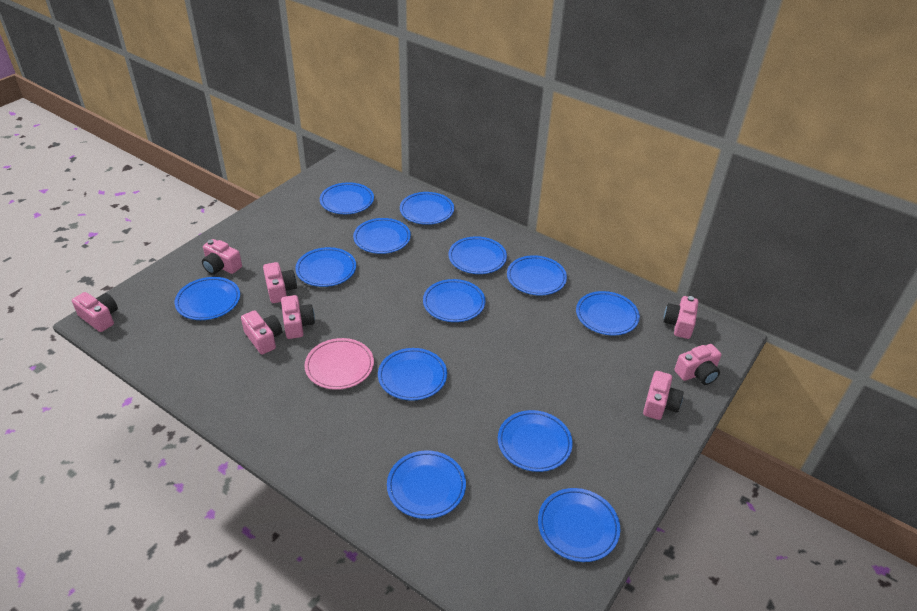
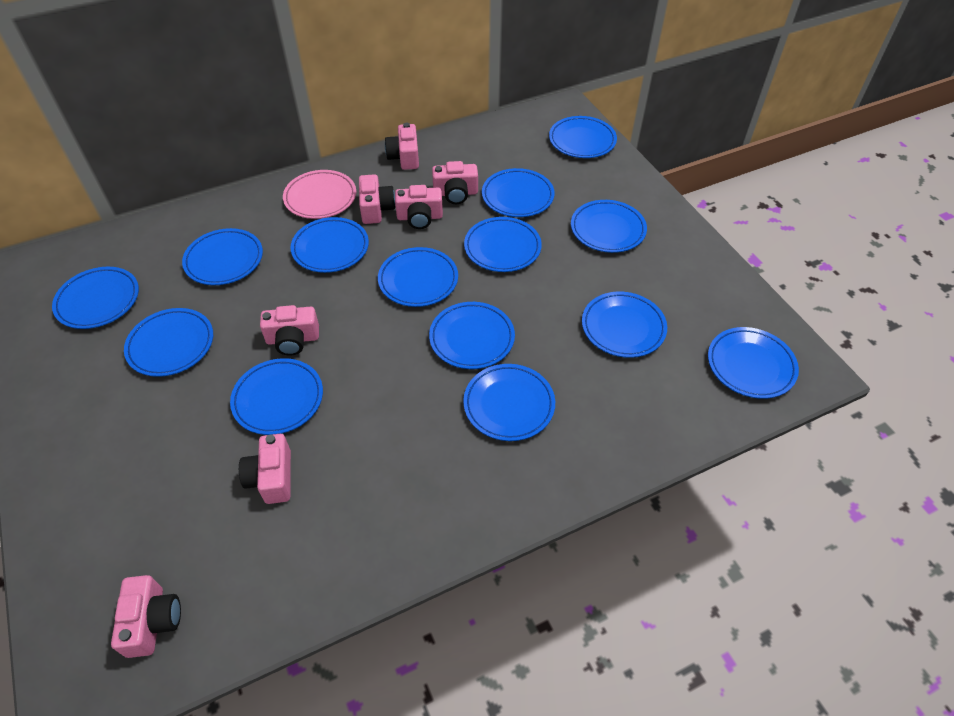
blue plate: 13 -> 14
pink camera: 8 -> 7

